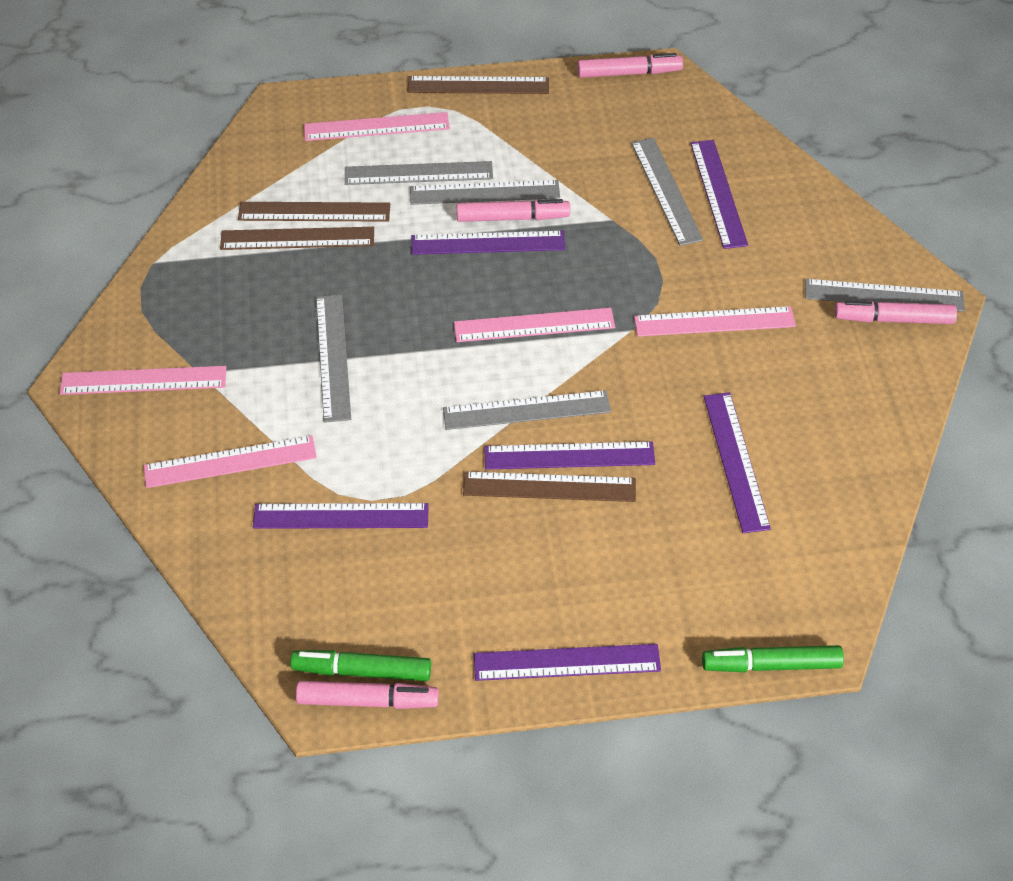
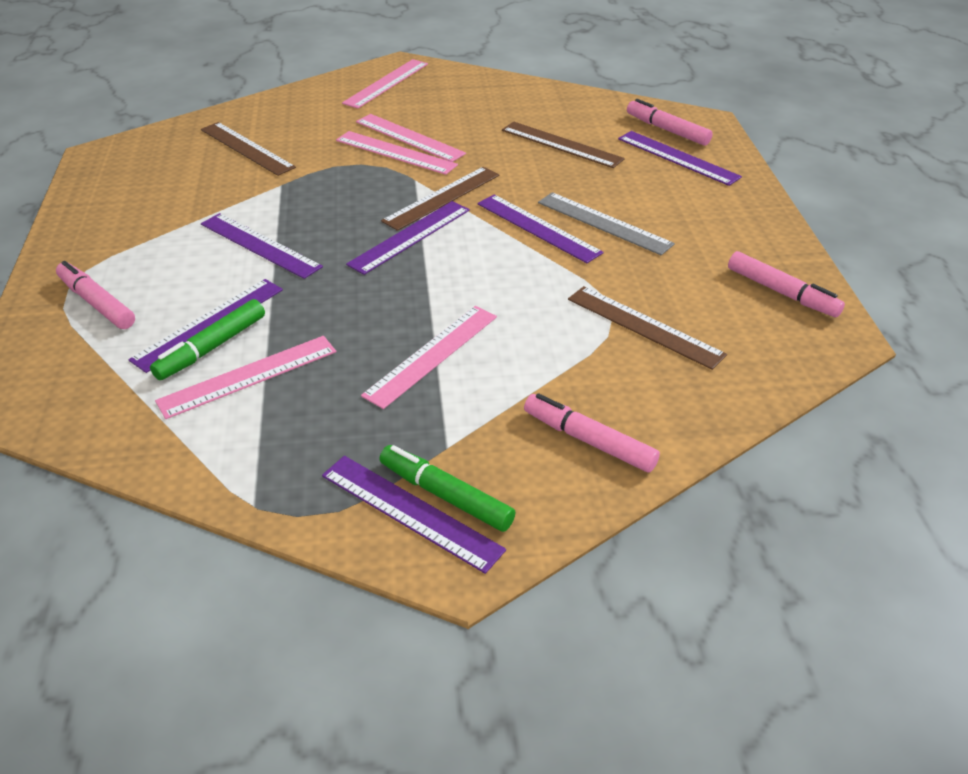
grey ruler: 6 -> 1

